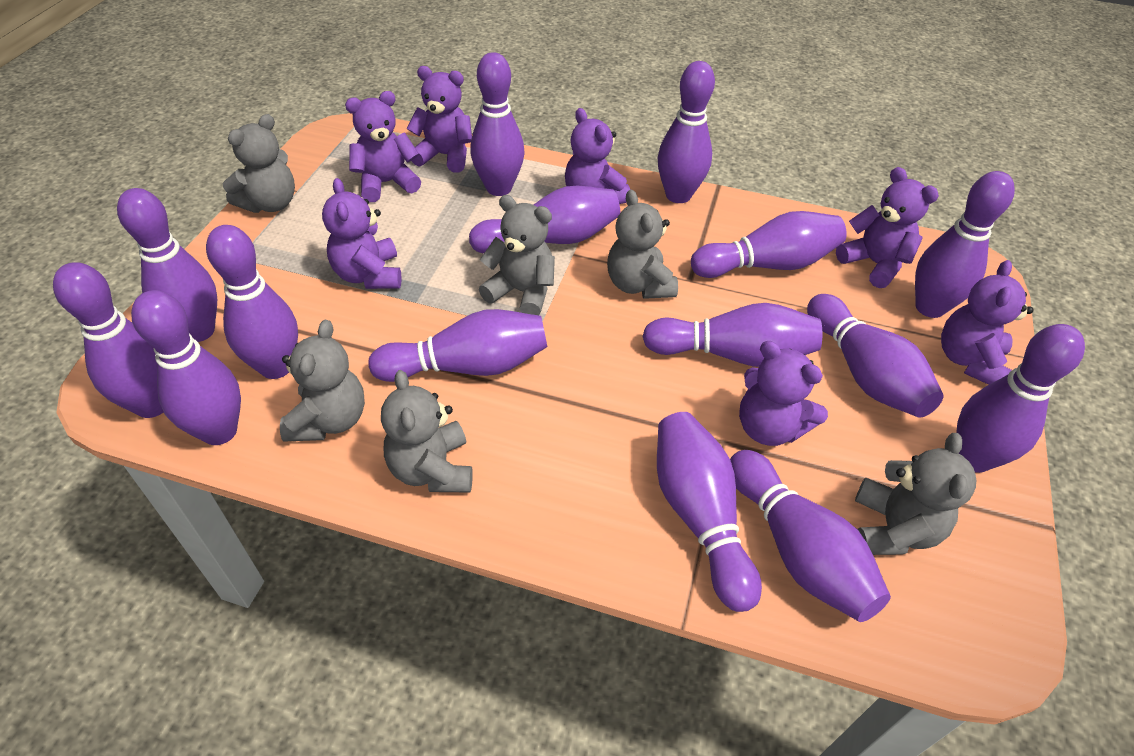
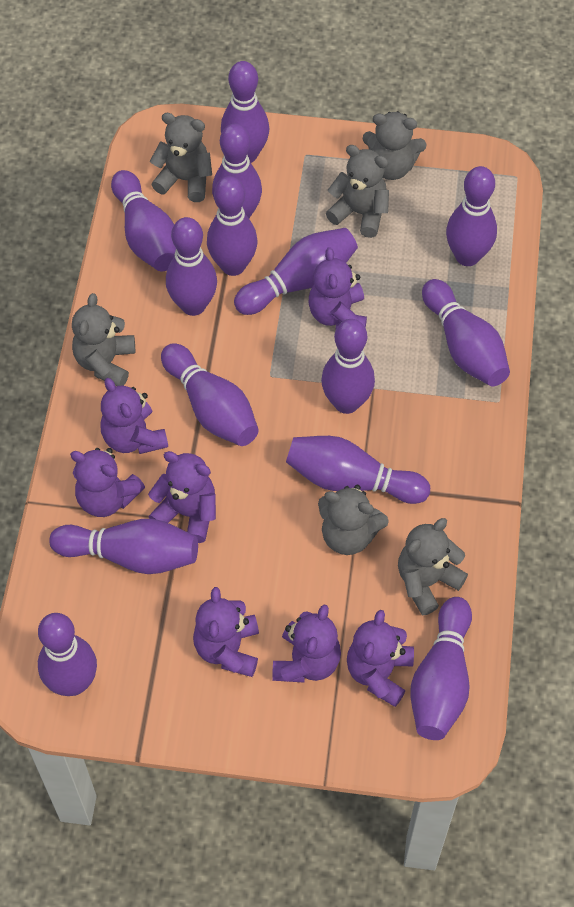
purple bowling pin: 15 -> 14

